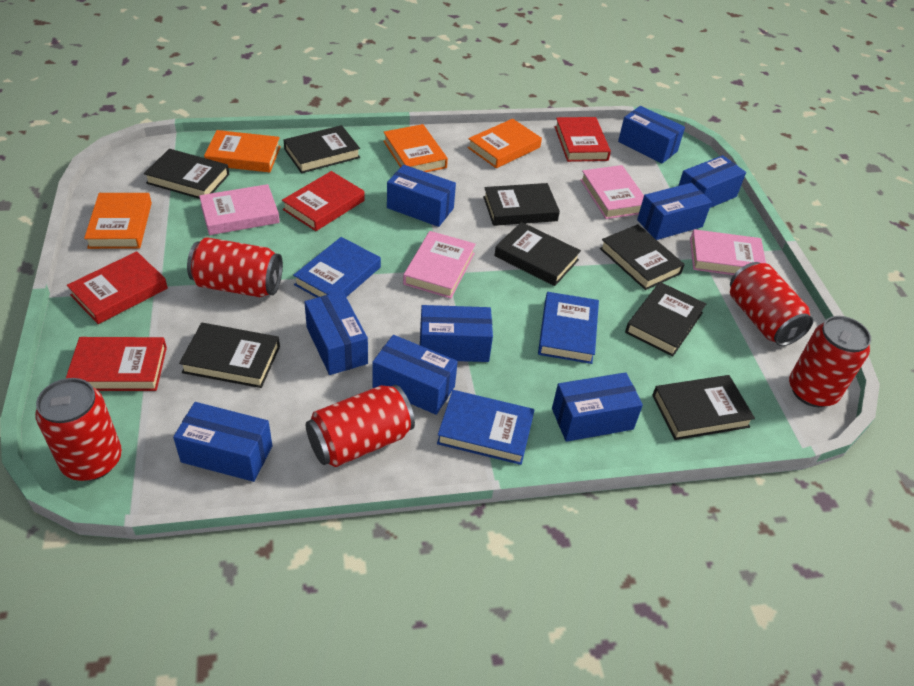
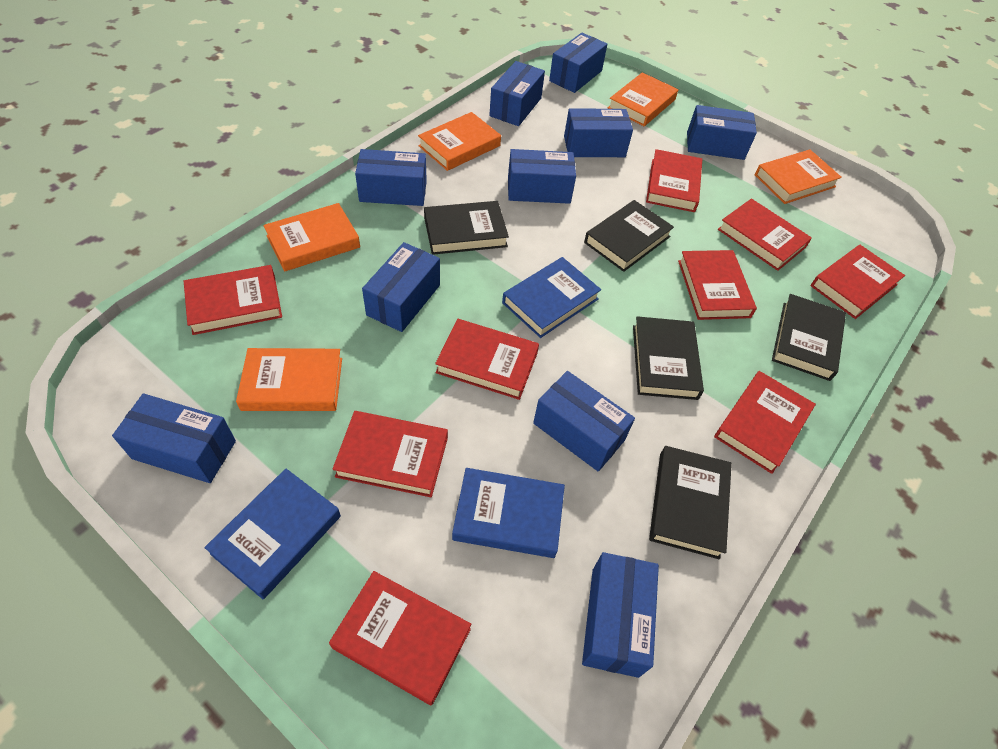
black book: 8 -> 5
blue box: 9 -> 10
orange book: 4 -> 5
pink book: 4 -> 0
red book: 4 -> 9
red can: 5 -> 0

